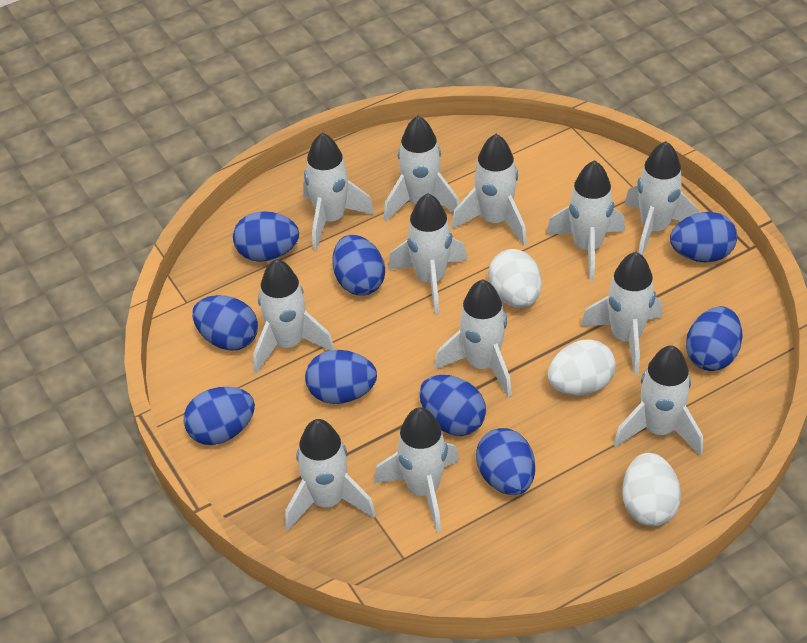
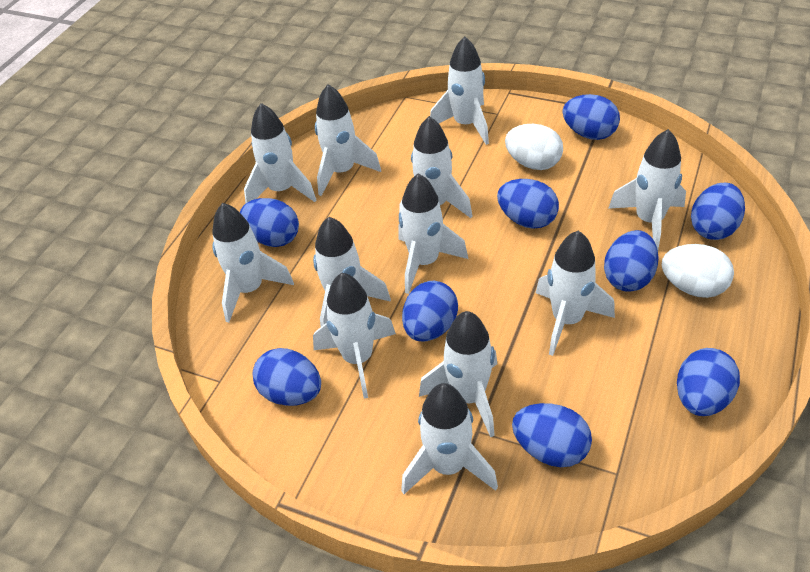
white egg: 3 -> 2

